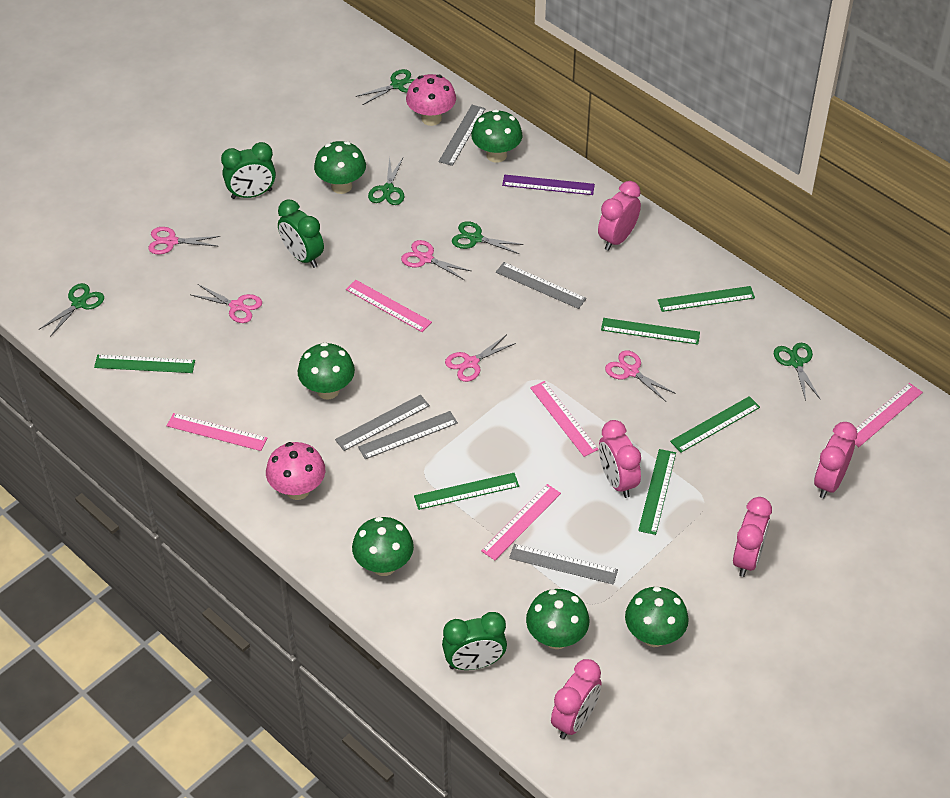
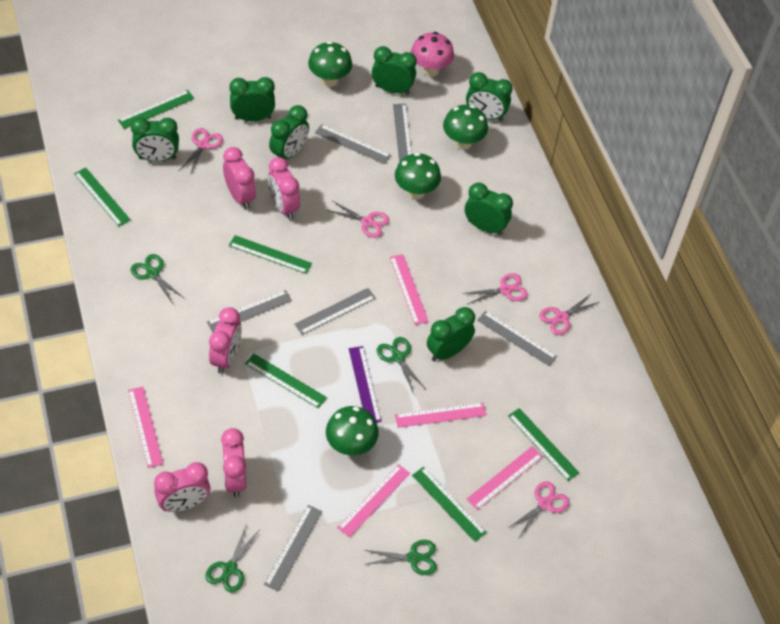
green clock: 3 -> 7
green mushroom: 6 -> 4
green scissors: 5 -> 4
grey ruler: 5 -> 6
pink mushroom: 2 -> 1

